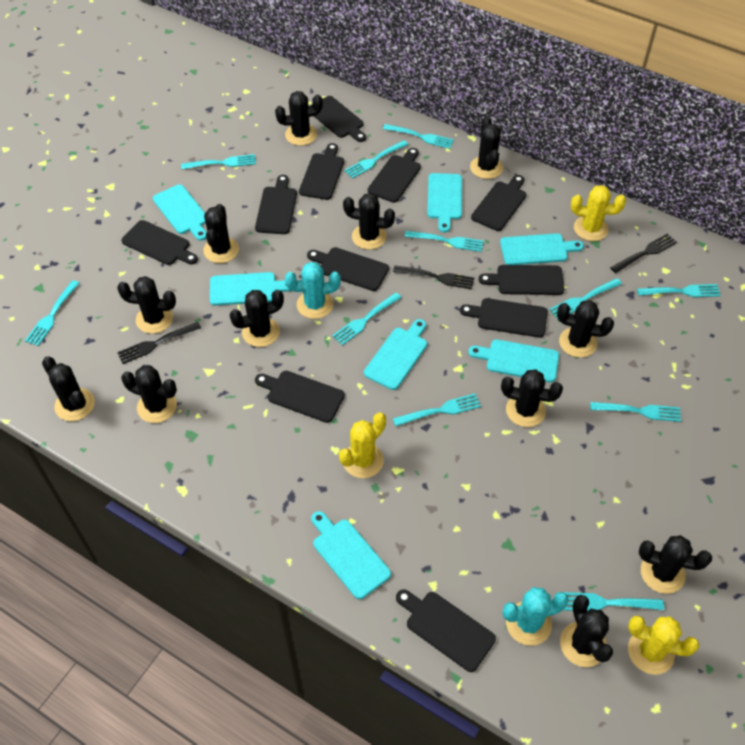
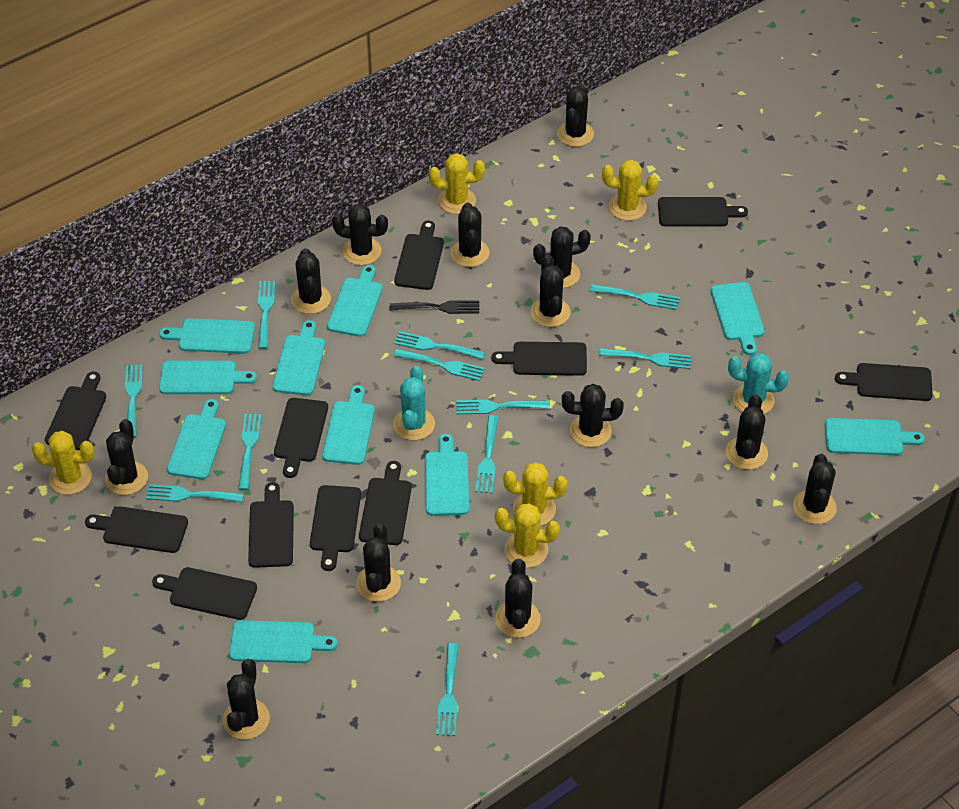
black cactus: 12 -> 13
black fork: 3 -> 1
turquoise cutting board: 7 -> 10
yellow cactus: 3 -> 5

